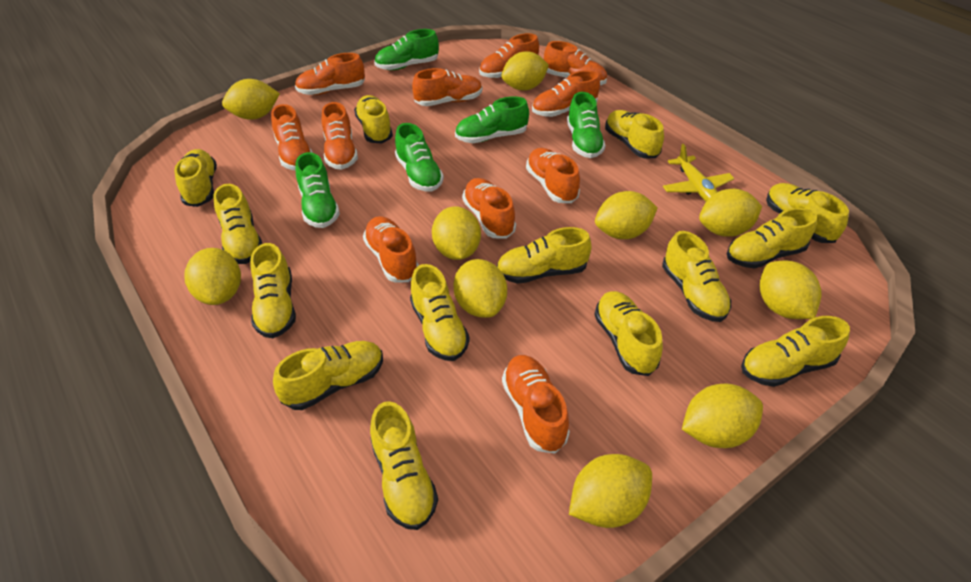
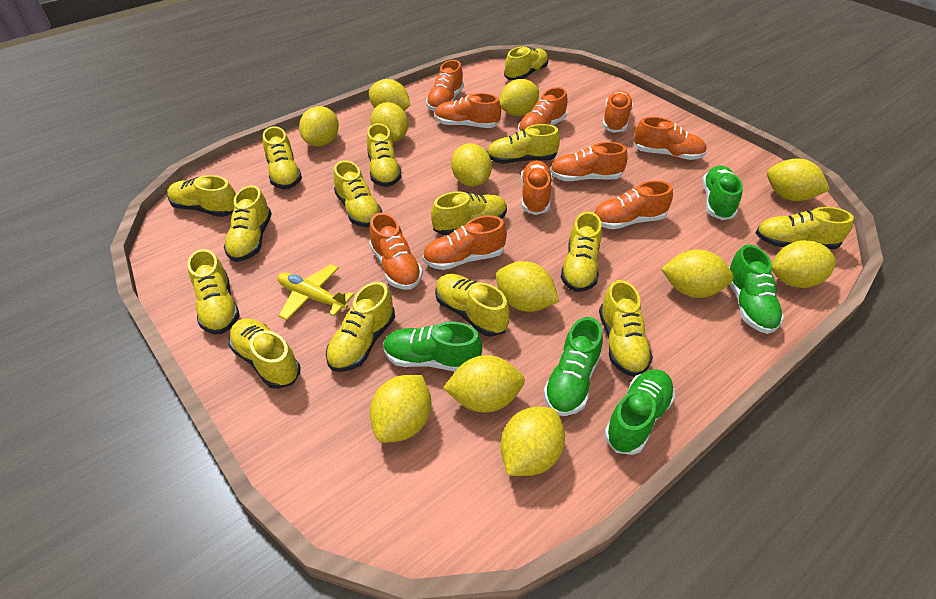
orange shoe: 11 -> 10
yellow lemon: 10 -> 12
yellow shoe: 14 -> 15

